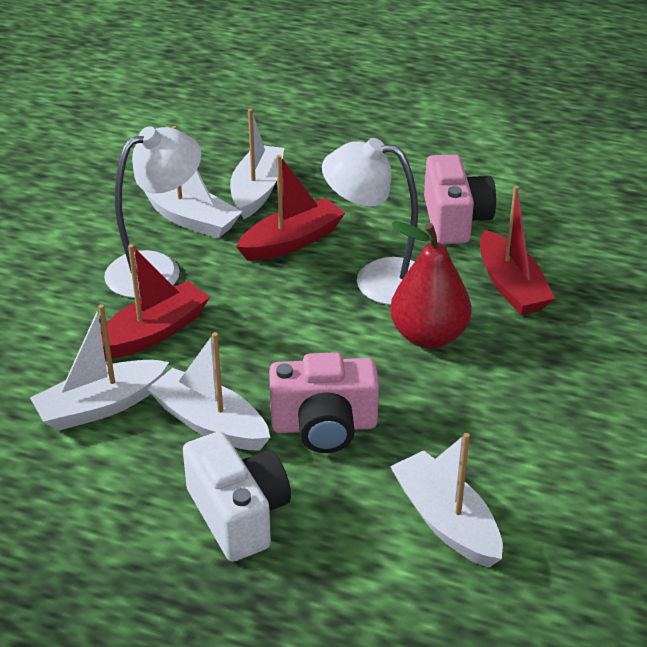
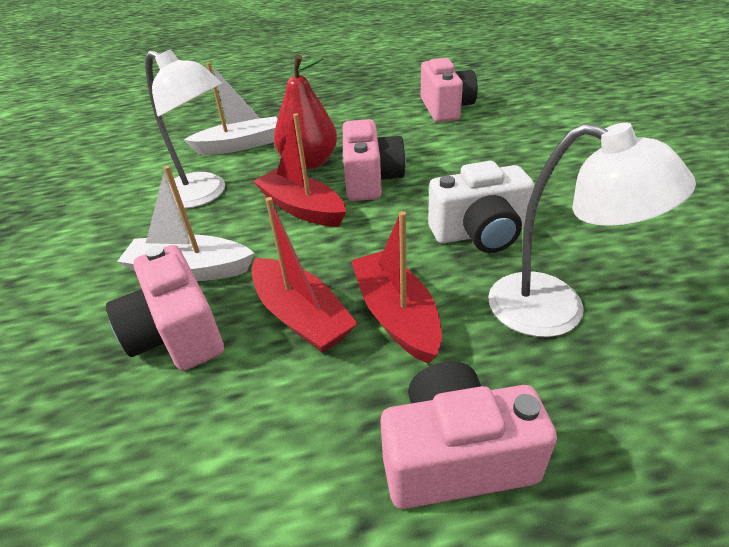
pink camera: 2 -> 4
white boat: 5 -> 2

